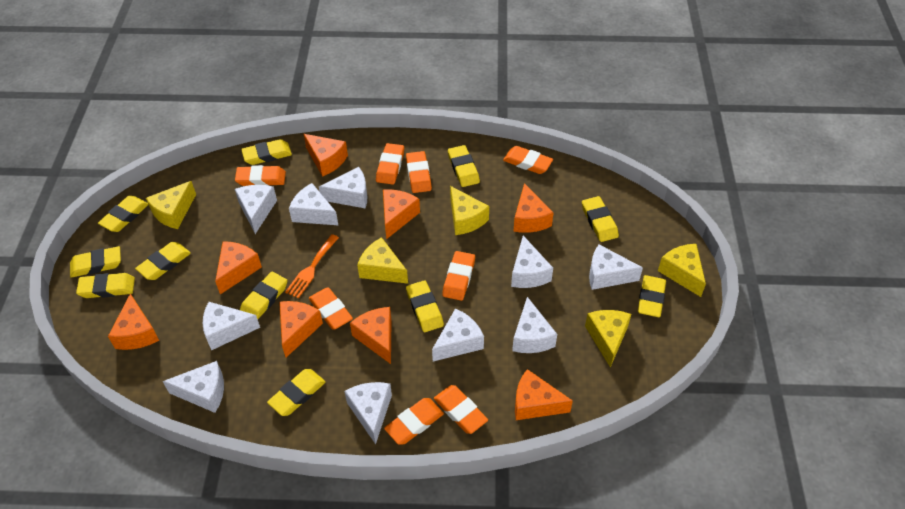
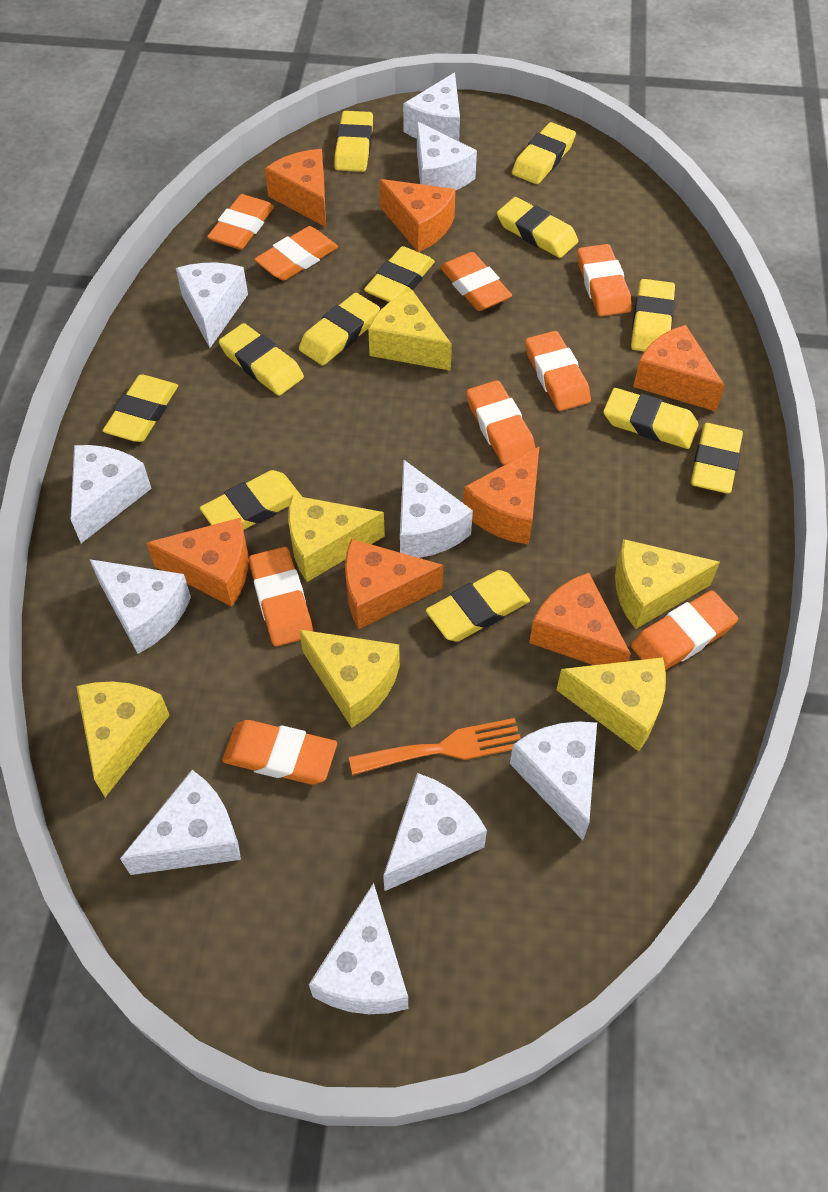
orange cheese: 8 -> 7
orange eraser: 8 -> 9
yellow cheese: 5 -> 6
yellow eraser: 11 -> 12

